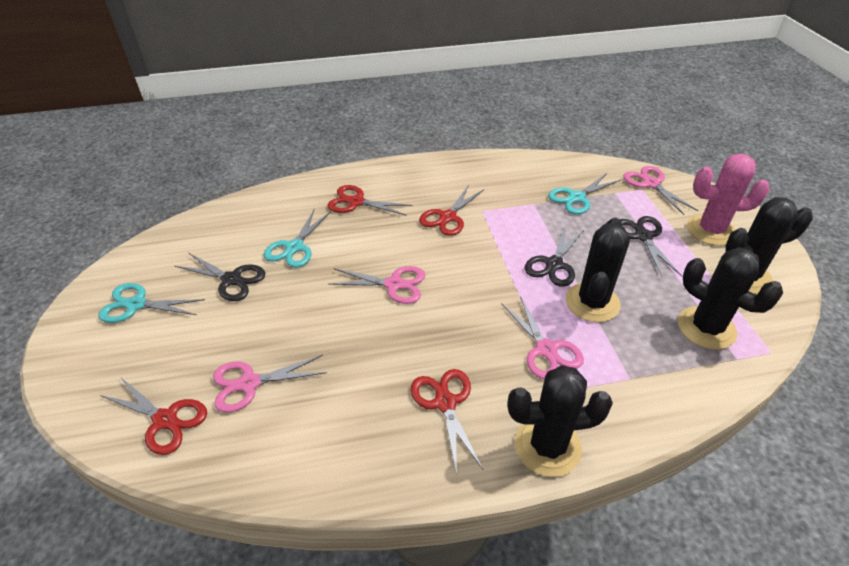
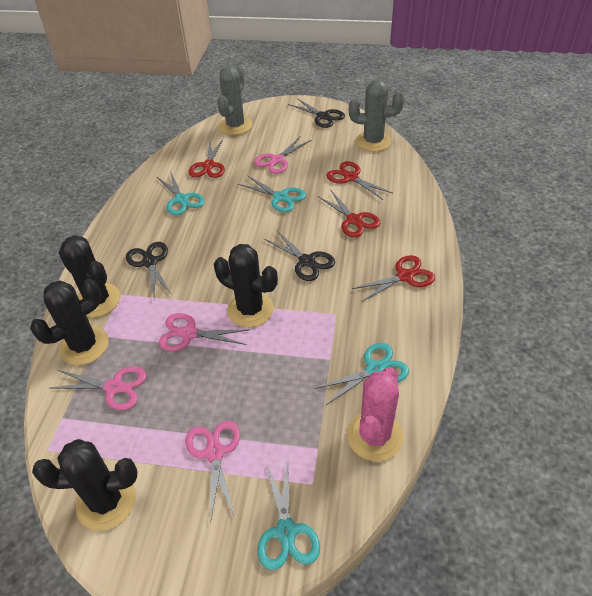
grey cactus: 0 -> 2
turquoise scissors: 3 -> 4

